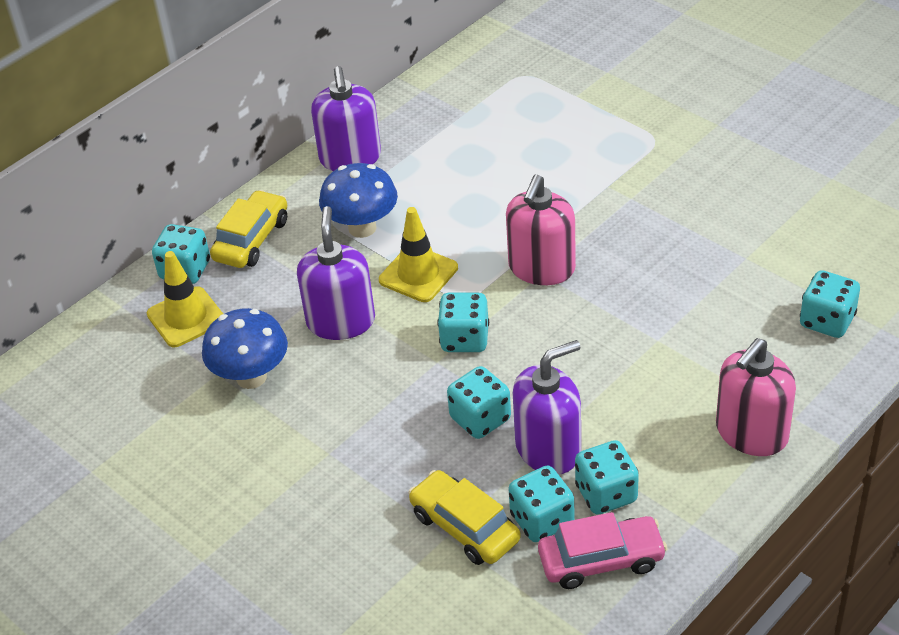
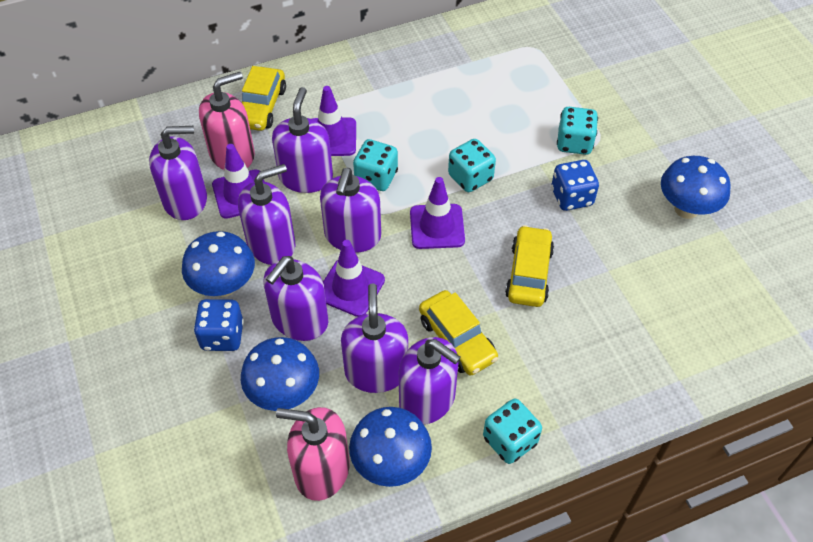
blue dice: 0 -> 2
blue mushroom: 2 -> 4
pink car: 1 -> 0
purple soap dispenser: 3 -> 7
purple traffic cone: 0 -> 4
turquoise dice: 6 -> 4
yellow car: 2 -> 3
yellow traffic cone: 2 -> 0

